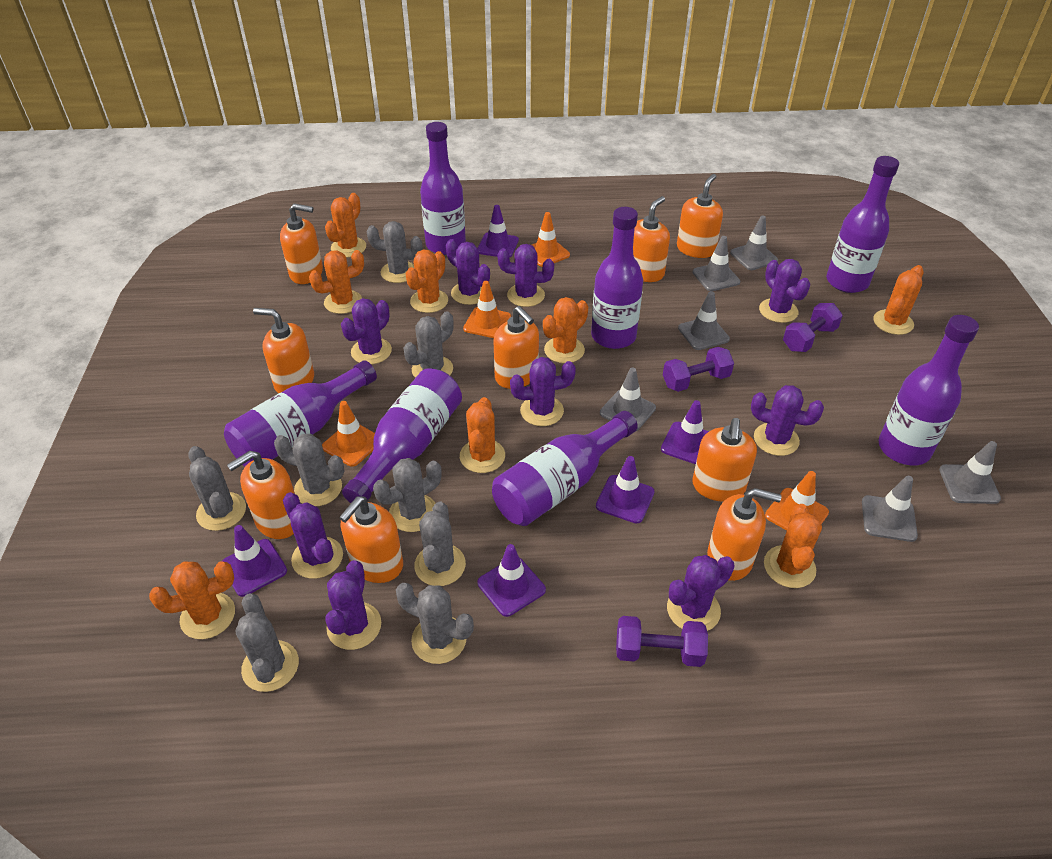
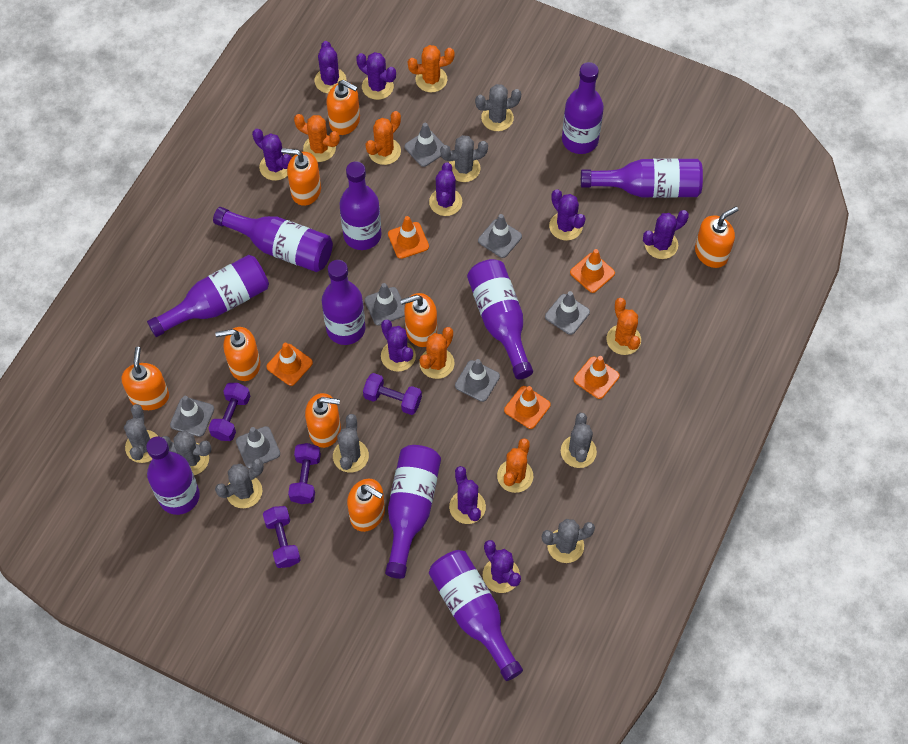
grey traffic cone: 6 -> 7
orange cactus: 8 -> 6
orange soap dispenser: 9 -> 8
orange traffic cone: 4 -> 5
purple bottle: 7 -> 10
purple dumbbell: 3 -> 4
purple traffic cone: 5 -> 0

